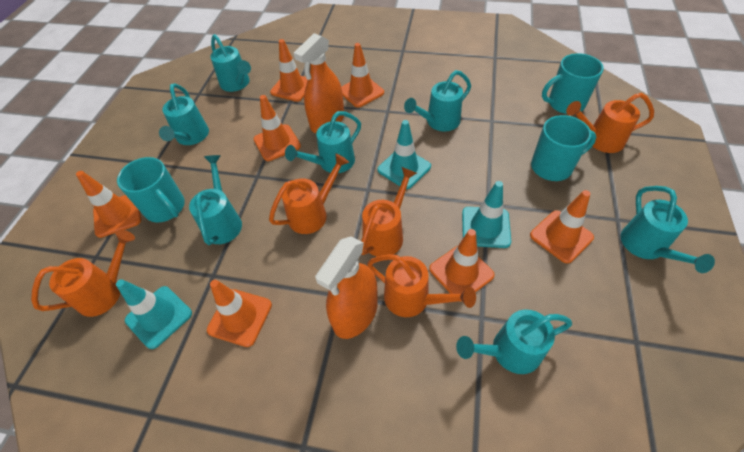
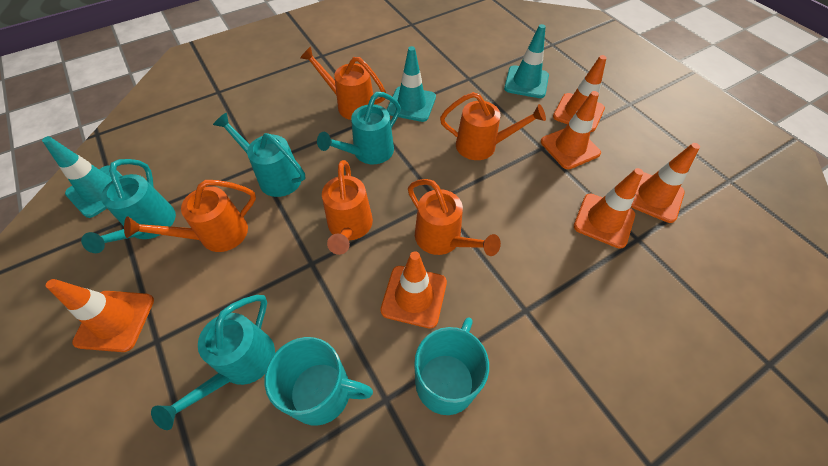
orange spray bottle: 2 -> 0
orange traffic cone: 7 -> 6
turquoise mug: 3 -> 2
turquoise watering can: 7 -> 4

